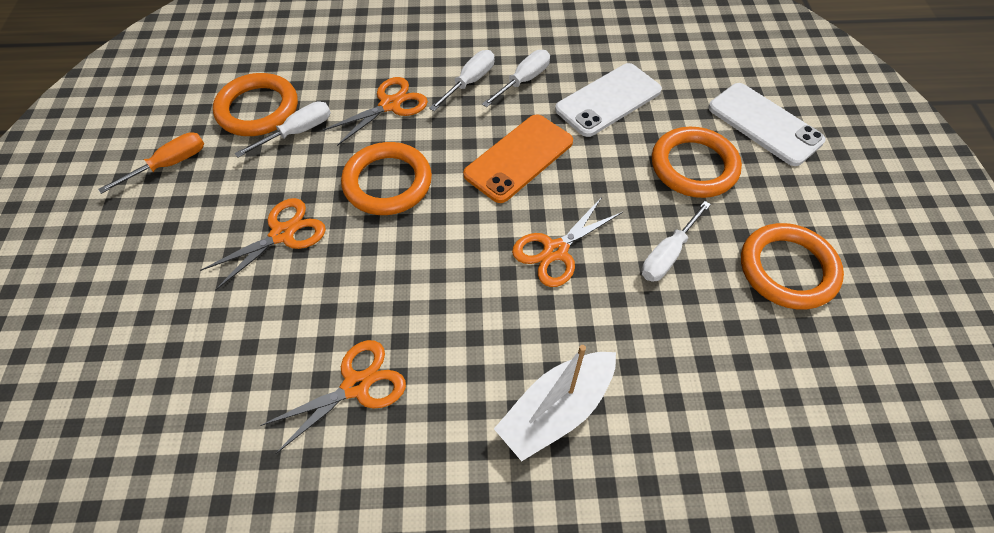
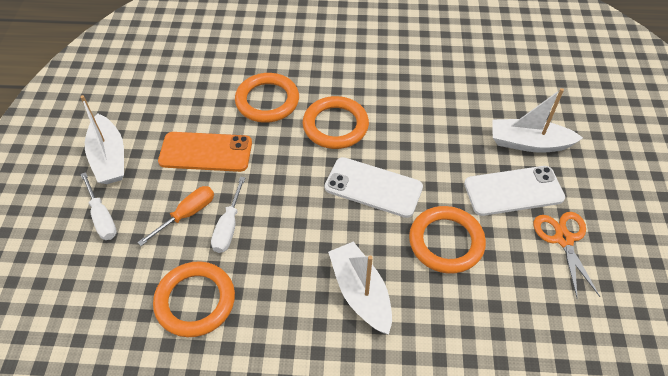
orange scissors: 4 -> 1
white boat: 1 -> 3
white screwdriver: 4 -> 2

